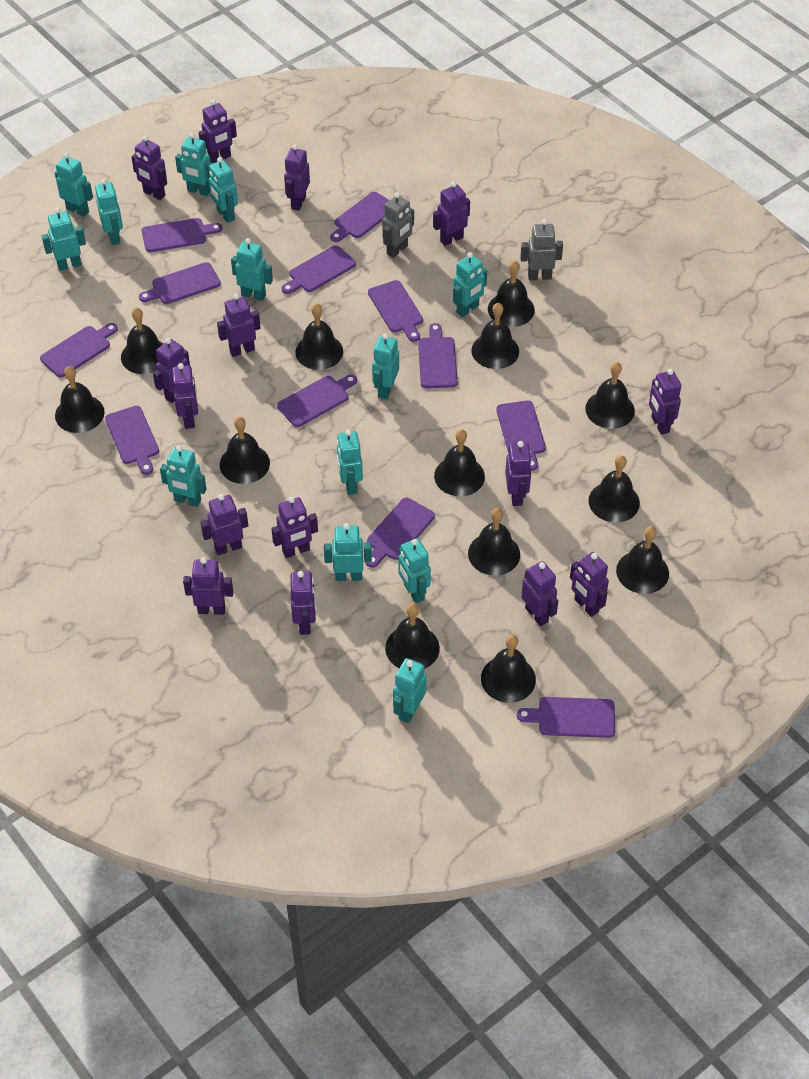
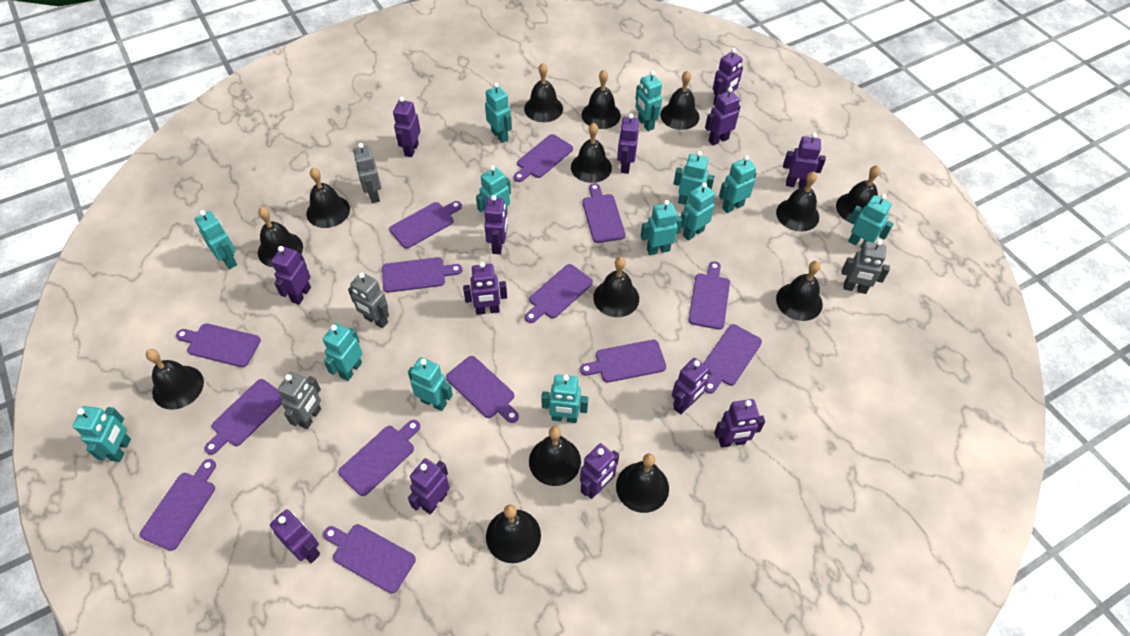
black bell: 13 -> 14
grey robot: 2 -> 4
purple cutting board: 12 -> 14
purple robot: 15 -> 13

